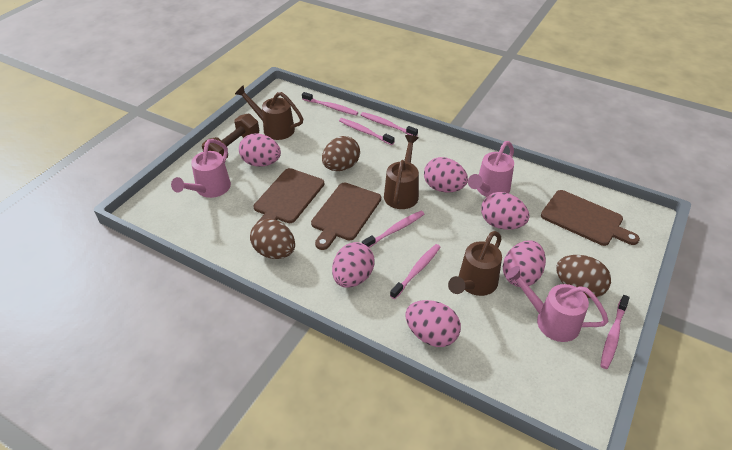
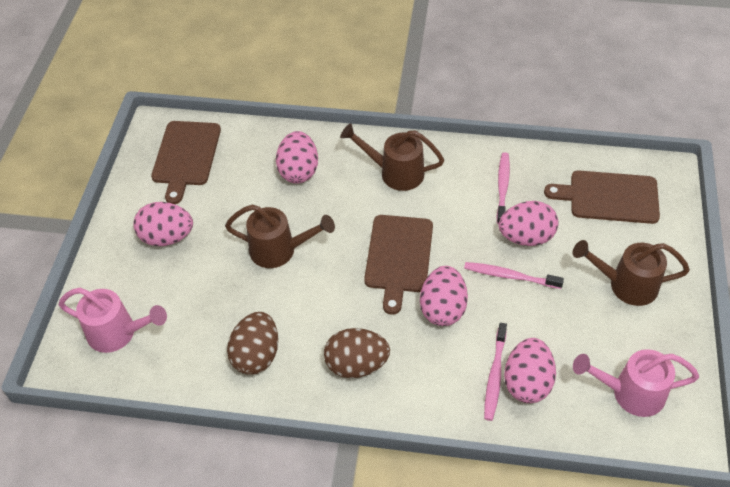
brown dumbbell: 1 -> 0
brown egg: 3 -> 2
pink egg: 6 -> 5
pink toothbrush: 6 -> 3
pink watering can: 3 -> 2

